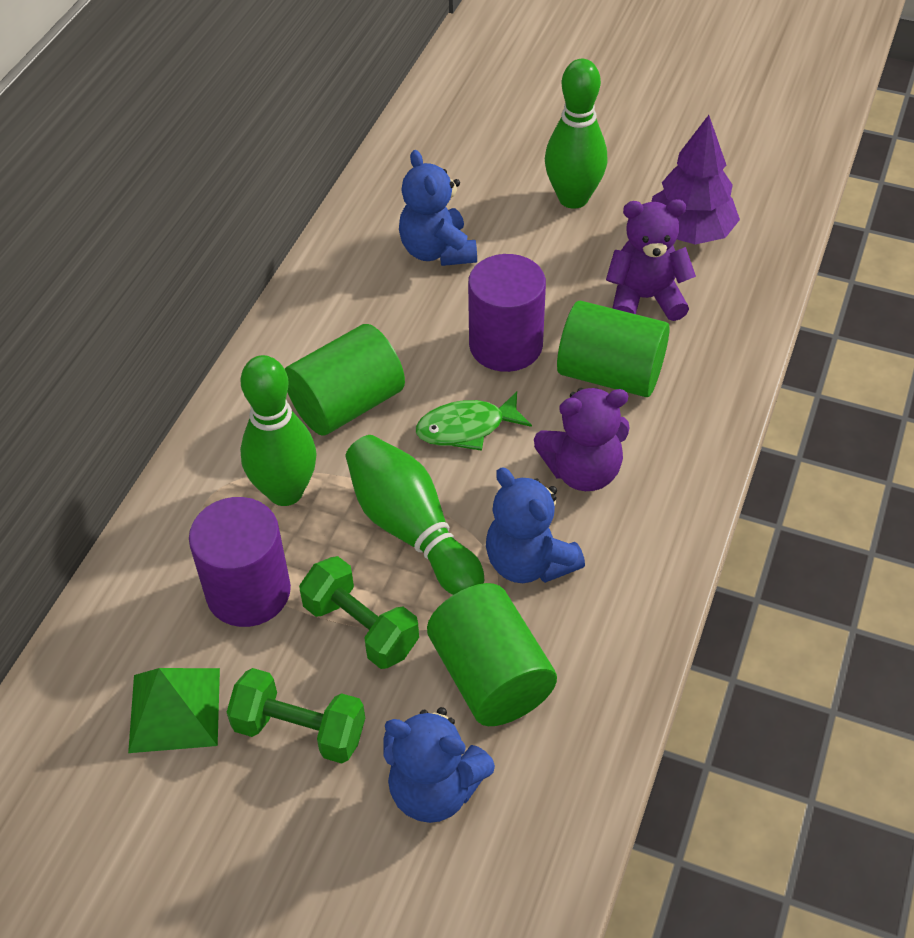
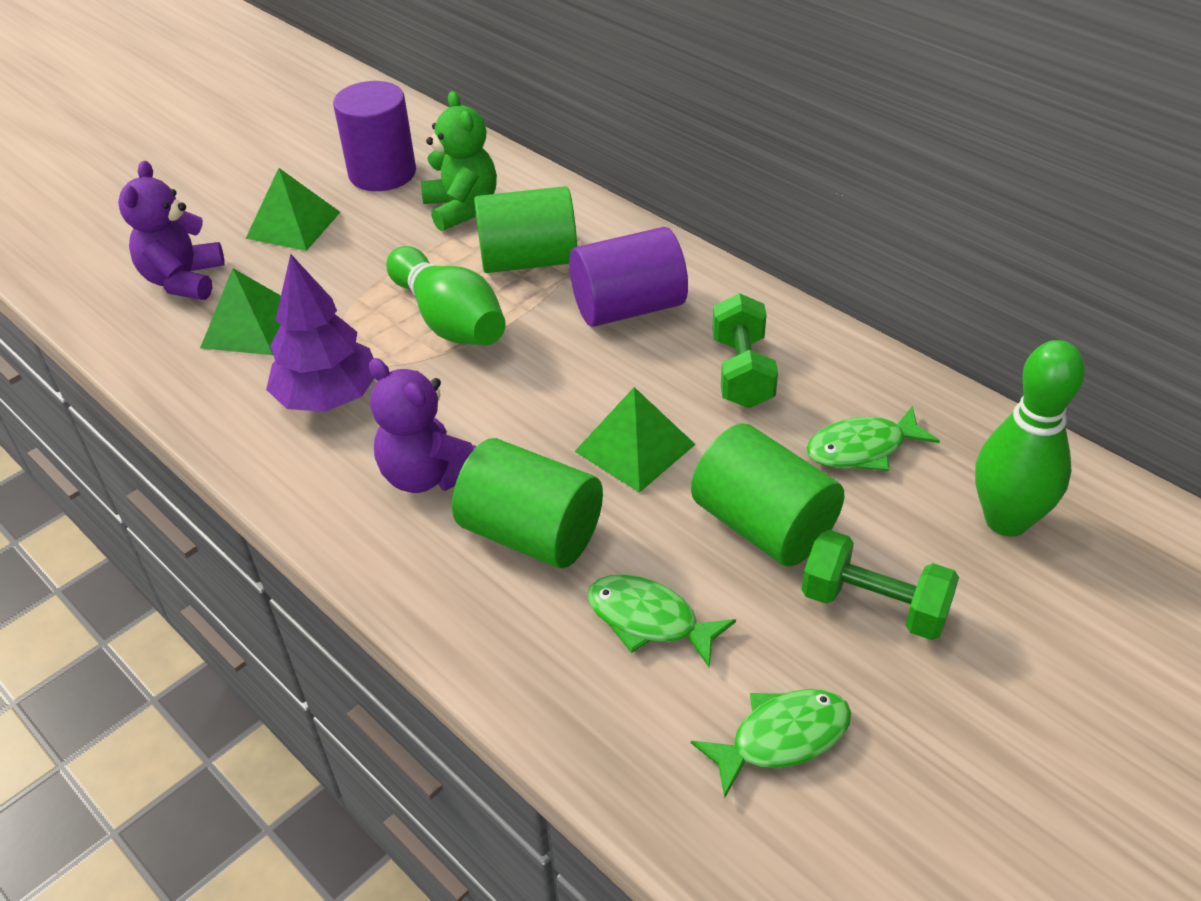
blue teddy bear: 3 -> 0
green bowling pin: 3 -> 2
green fish: 1 -> 3
green pyramid: 1 -> 3
green teddy bear: 0 -> 1

